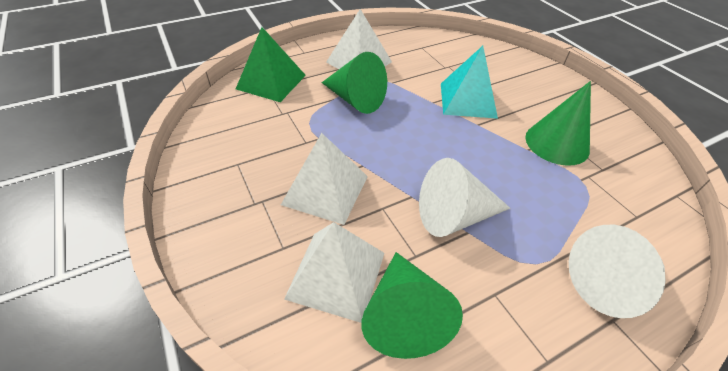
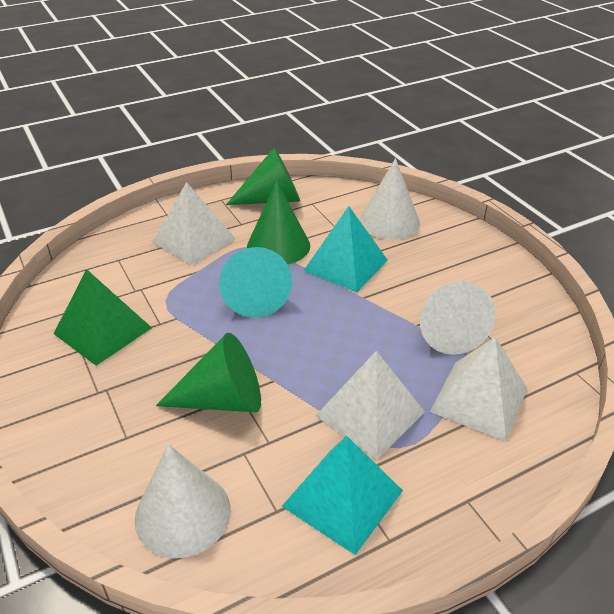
turquoise cone: 0 -> 1
turquoise pyramid: 1 -> 2
white cone: 2 -> 3

